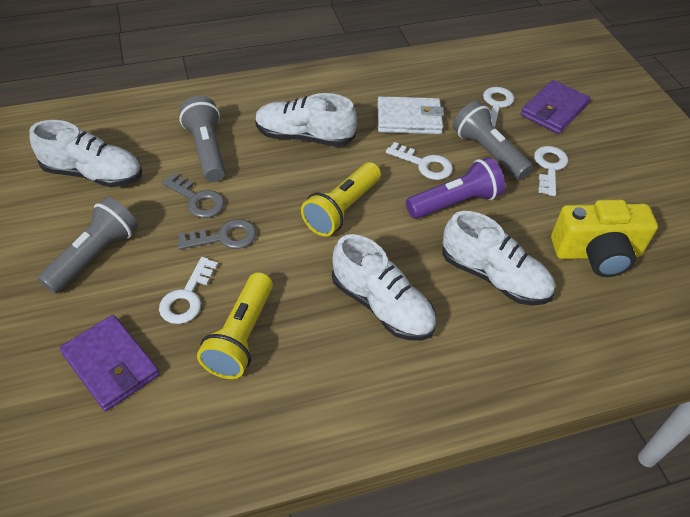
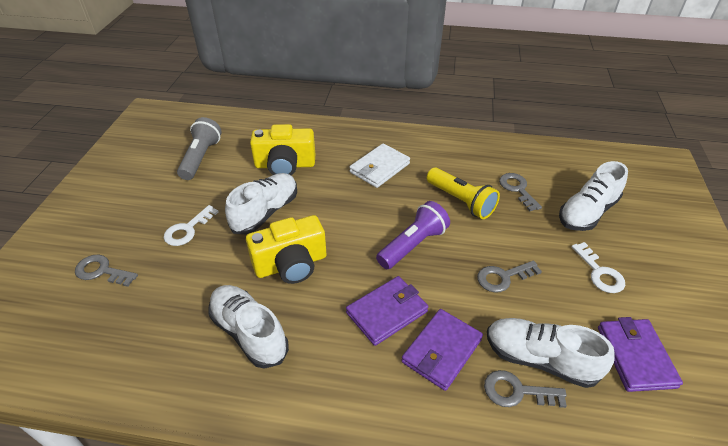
grey flashlight: 3 -> 1
grey key: 2 -> 4
purple wallet: 2 -> 3
white key: 4 -> 2
yellow camera: 1 -> 2
yellow flashlight: 2 -> 1

